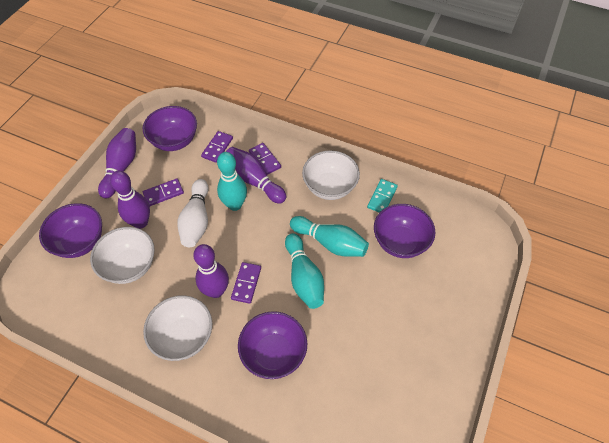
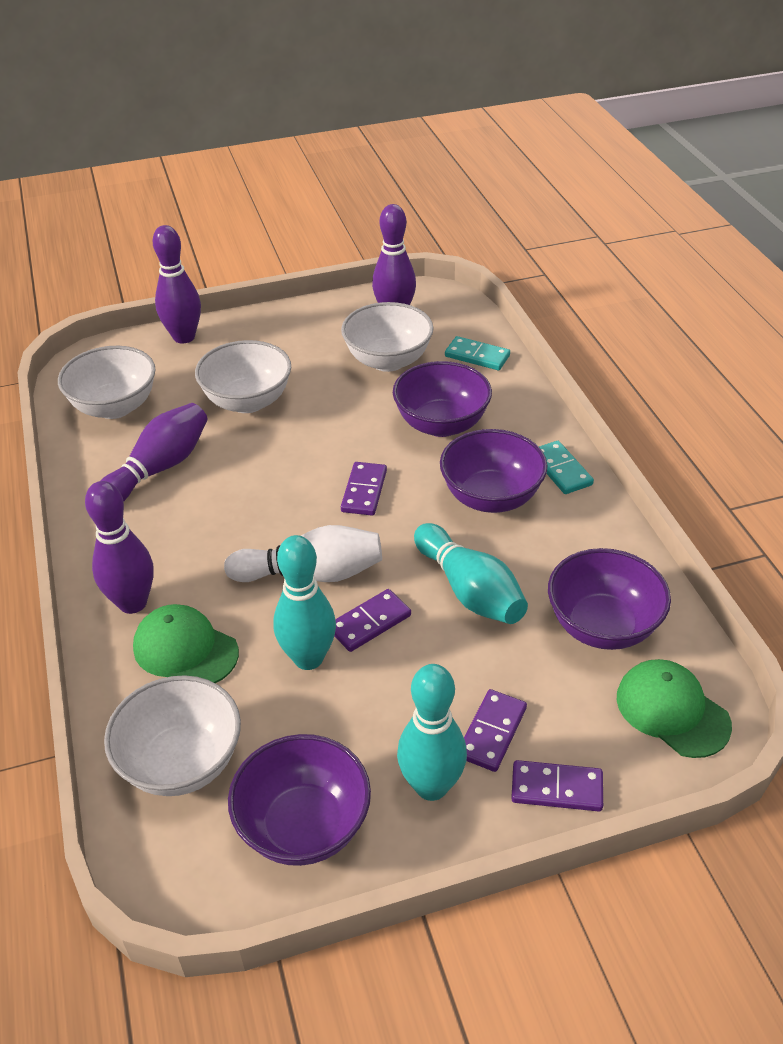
green cap: 0 -> 2
turquoise domino: 1 -> 2
white bowl: 3 -> 4

